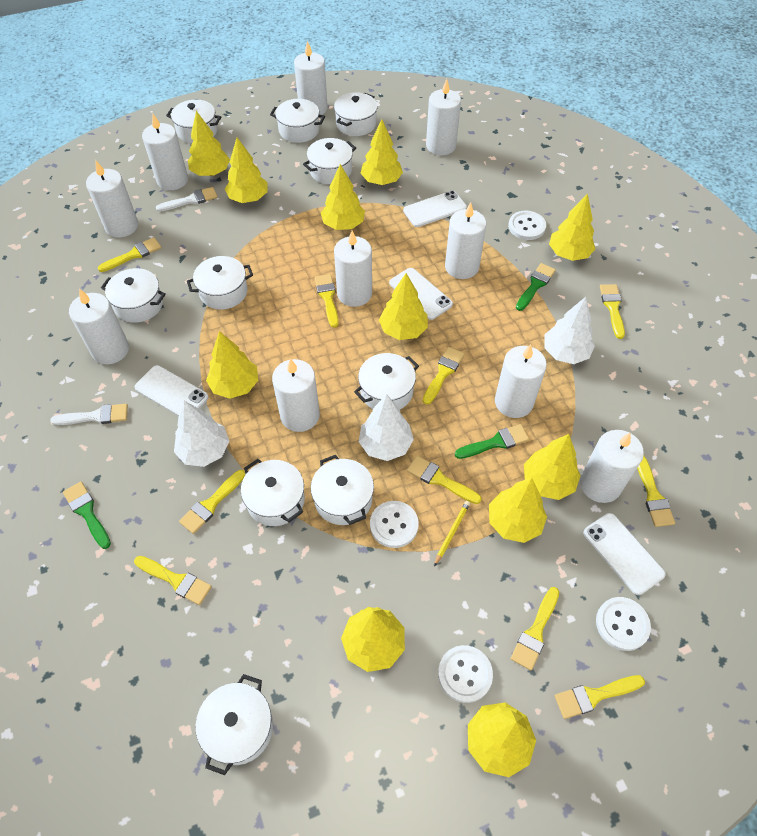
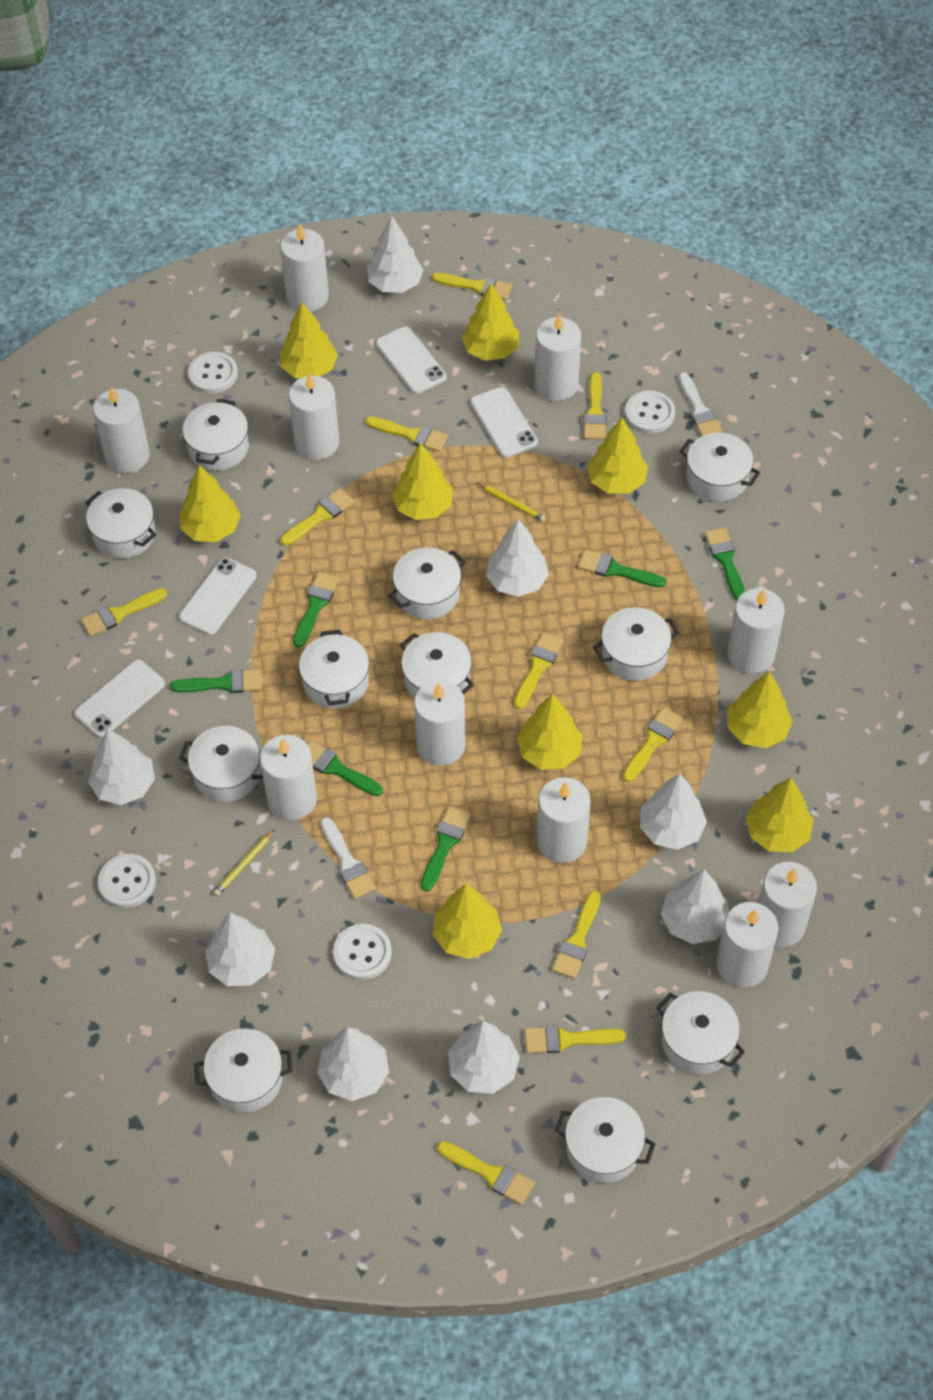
green brush: 3 -> 6
white pot: 10 -> 11
white tree: 3 -> 8
yellow pencil: 1 -> 2
yellow tree: 11 -> 9

